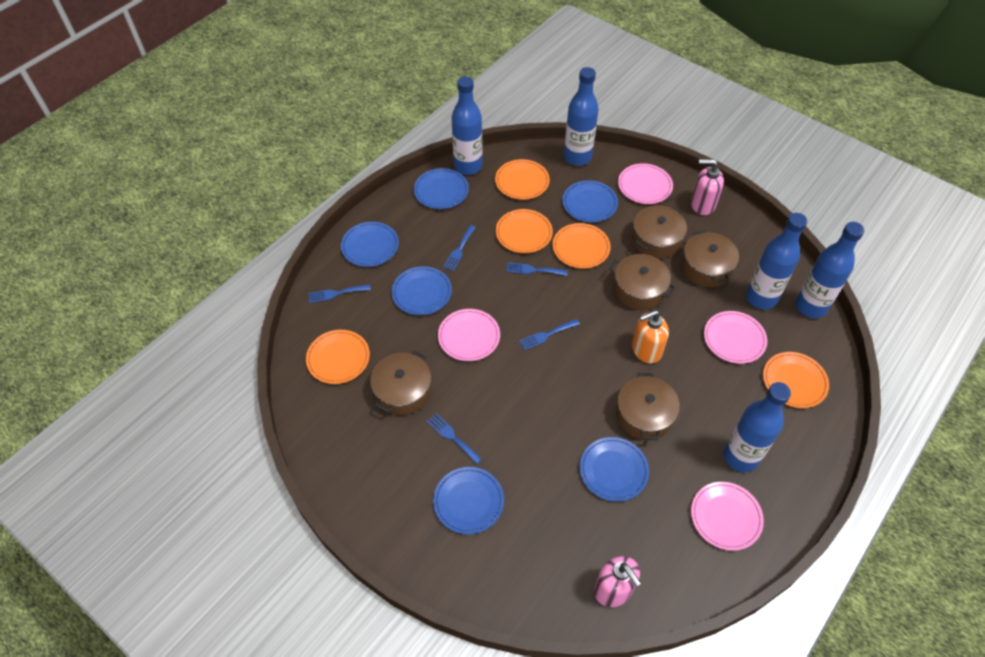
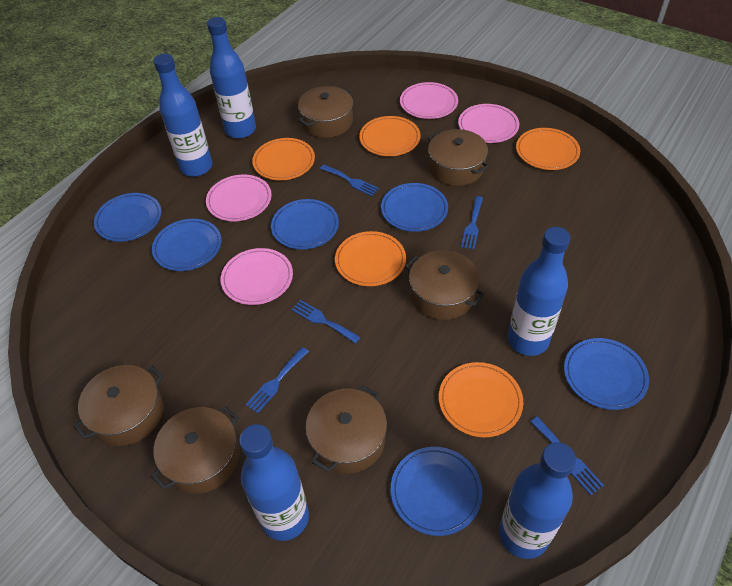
brown pot: 5 -> 6
orange soap dispenser: 1 -> 0
pink soap dispenser: 2 -> 0

